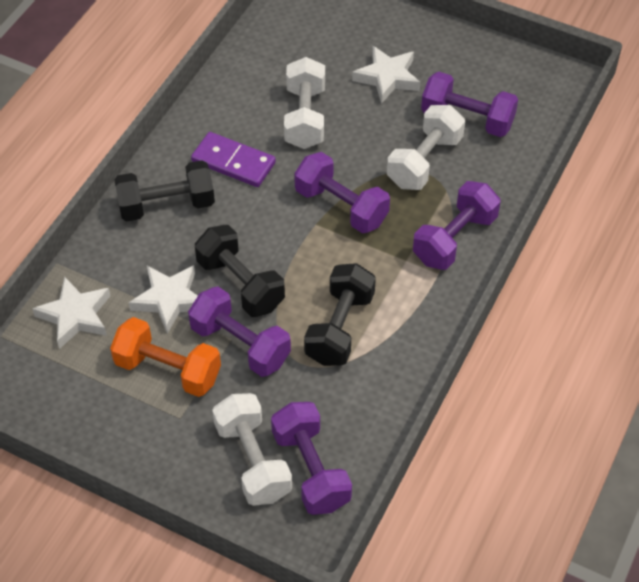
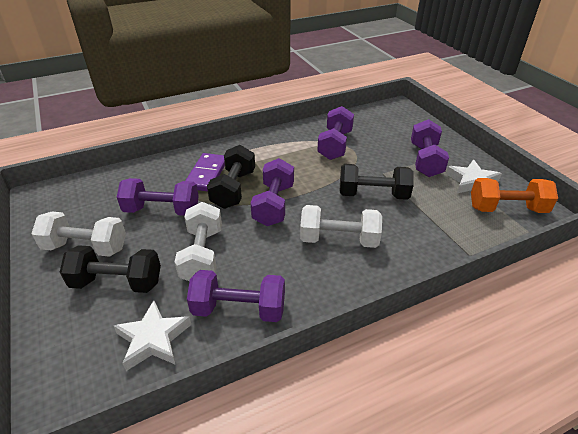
white star: 3 -> 2

